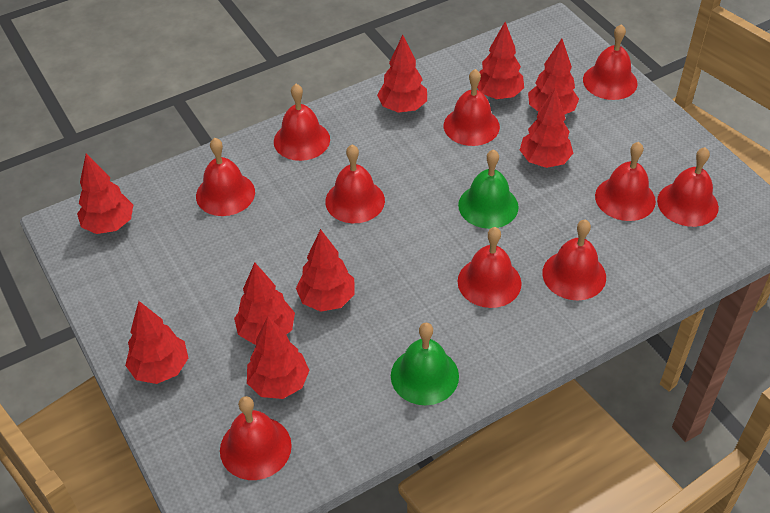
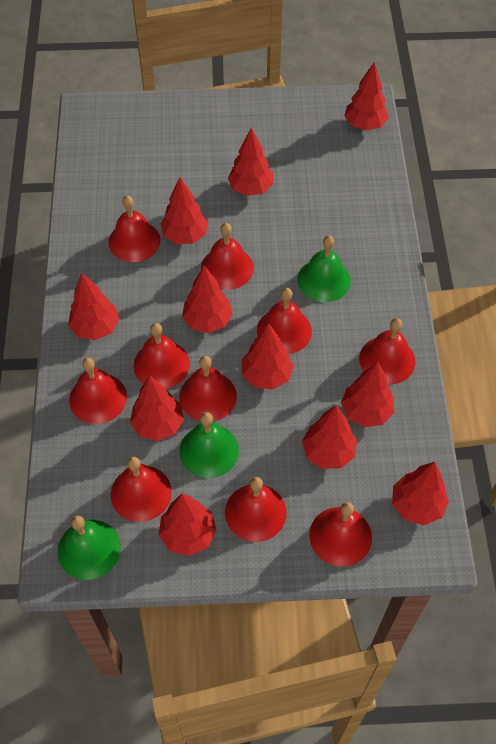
green bell: 2 -> 3
red tree: 9 -> 11

